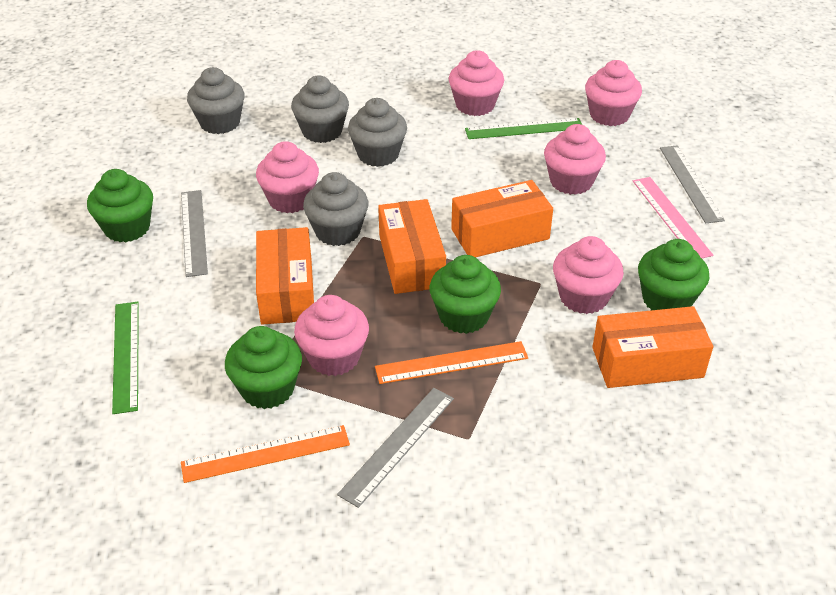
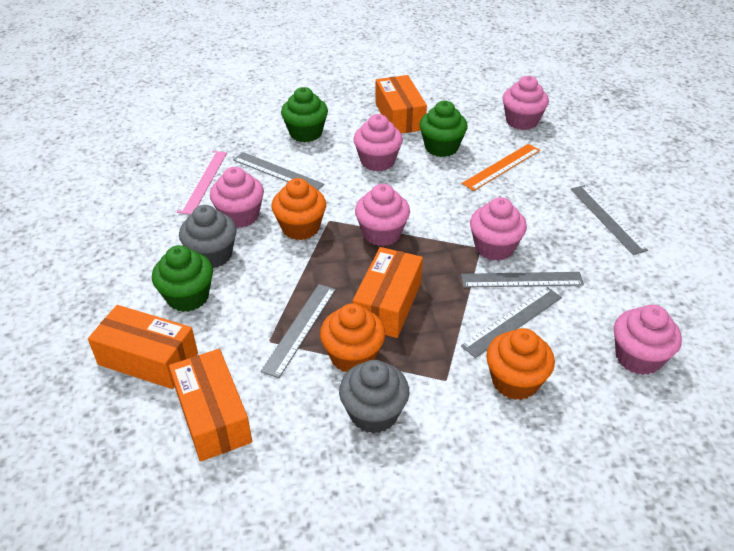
green cupcake: 4 -> 3
green ruler: 2 -> 0
grey cupcake: 4 -> 2
grey ruler: 3 -> 5
orange cupcake: 0 -> 3
orange ruler: 2 -> 1

